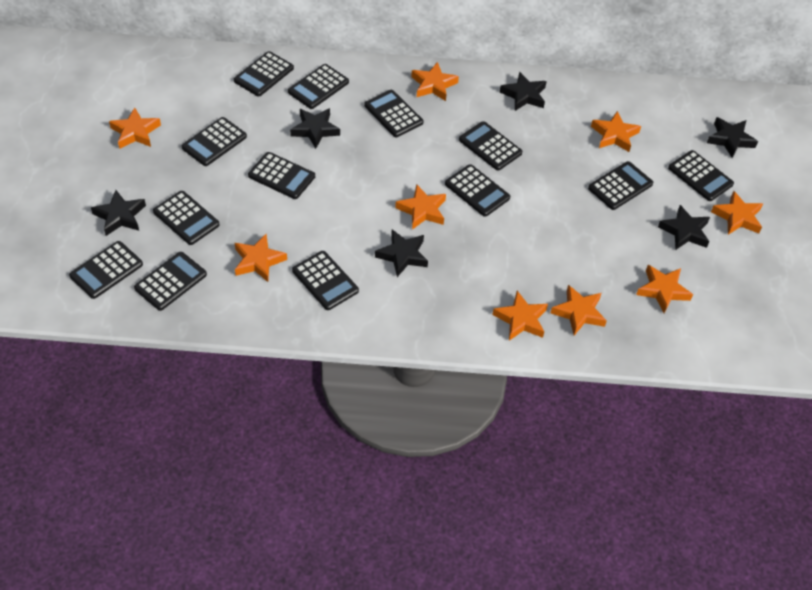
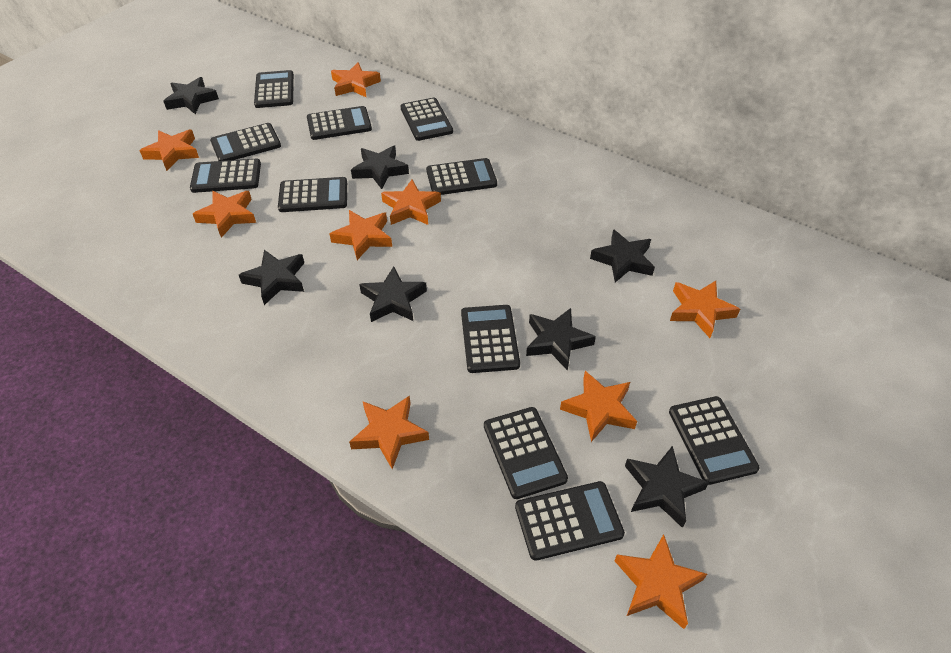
black calculator: 13 -> 11
black star: 6 -> 7

